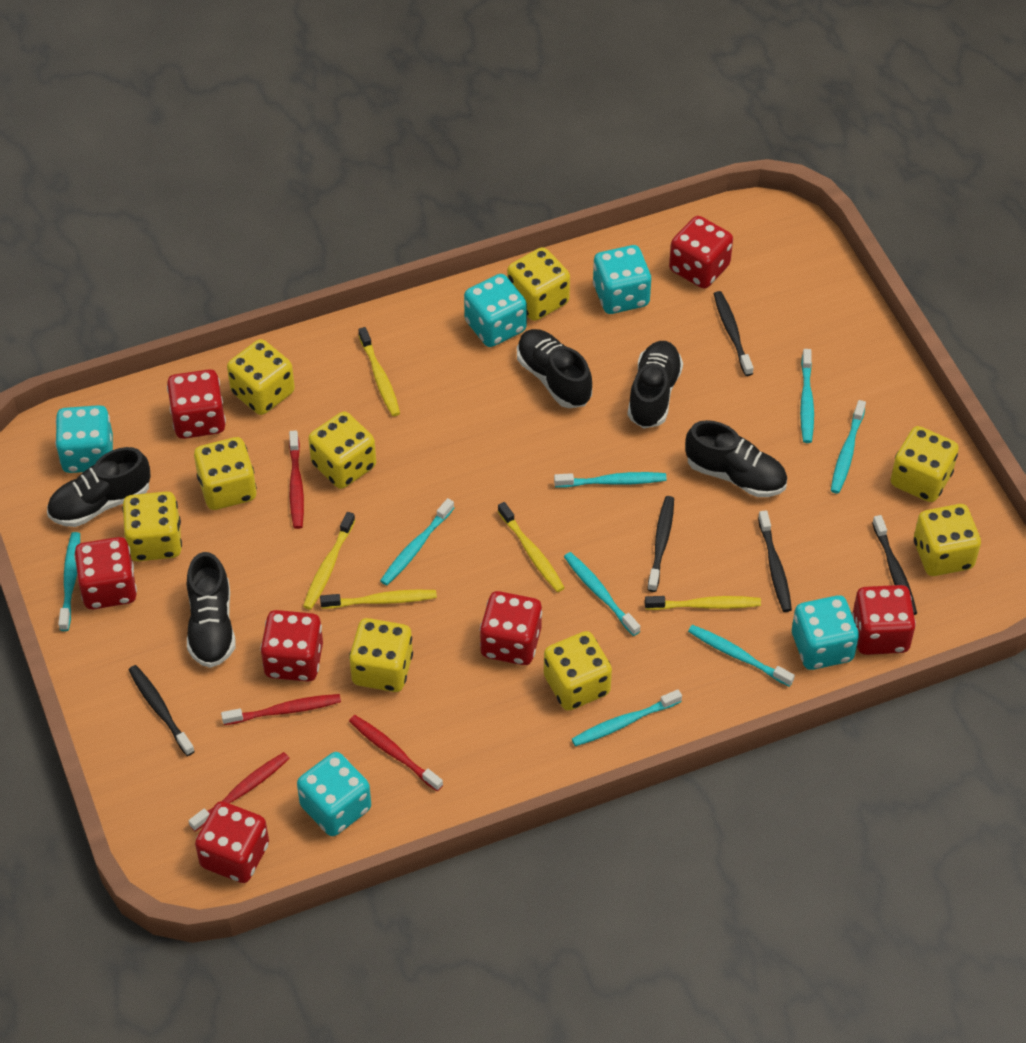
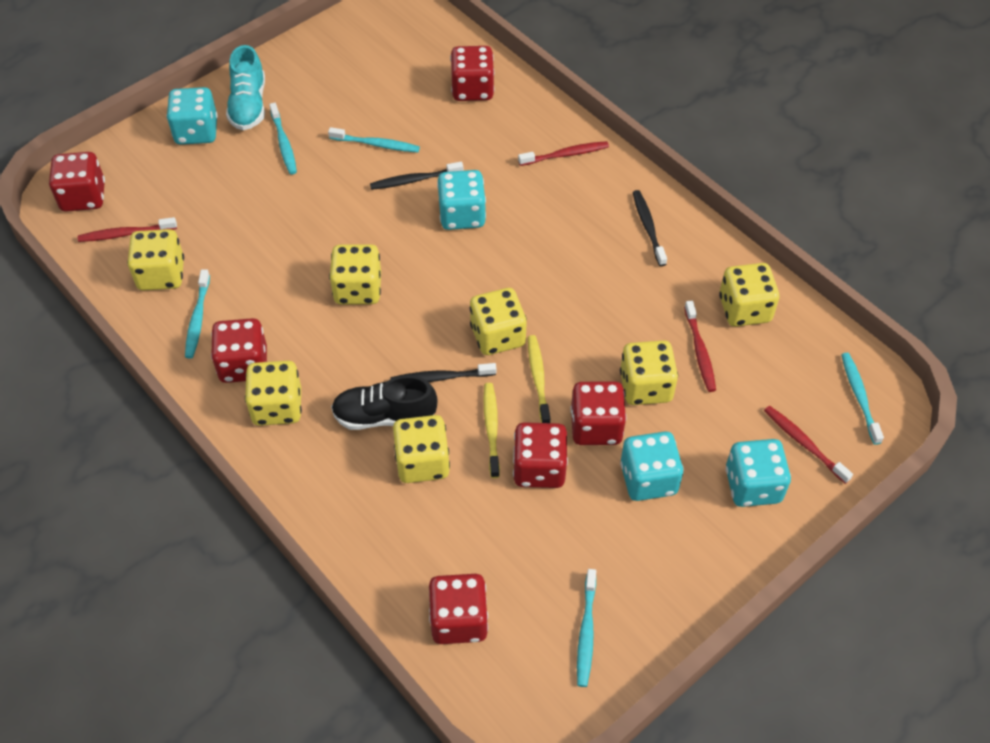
black shoe: 5 -> 1
black toothbrush: 5 -> 3
red dice: 7 -> 6
turquoise dice: 5 -> 4
turquoise shoe: 0 -> 1
turquoise toothbrush: 8 -> 5
yellow dice: 9 -> 7
yellow toothbrush: 5 -> 2

